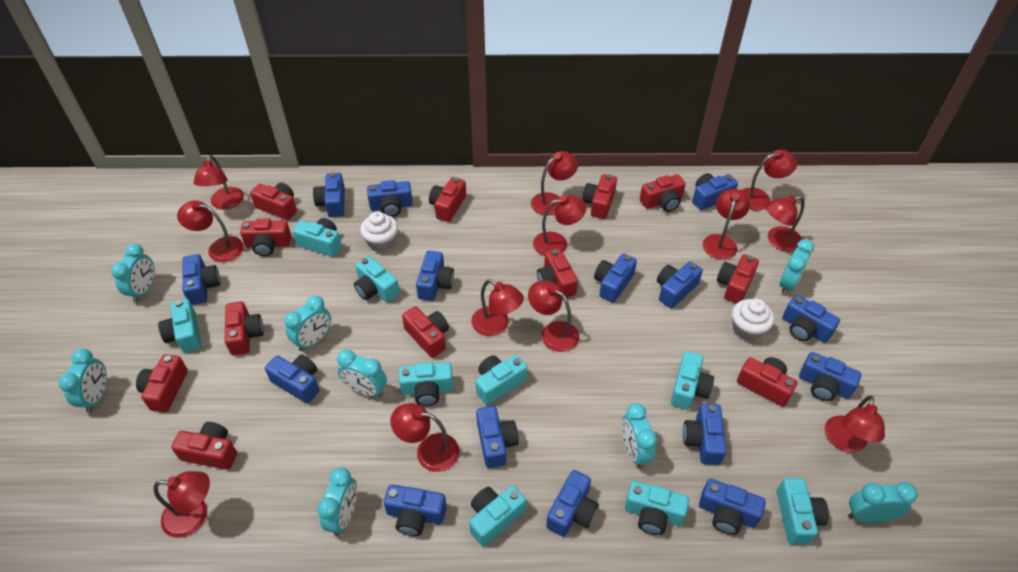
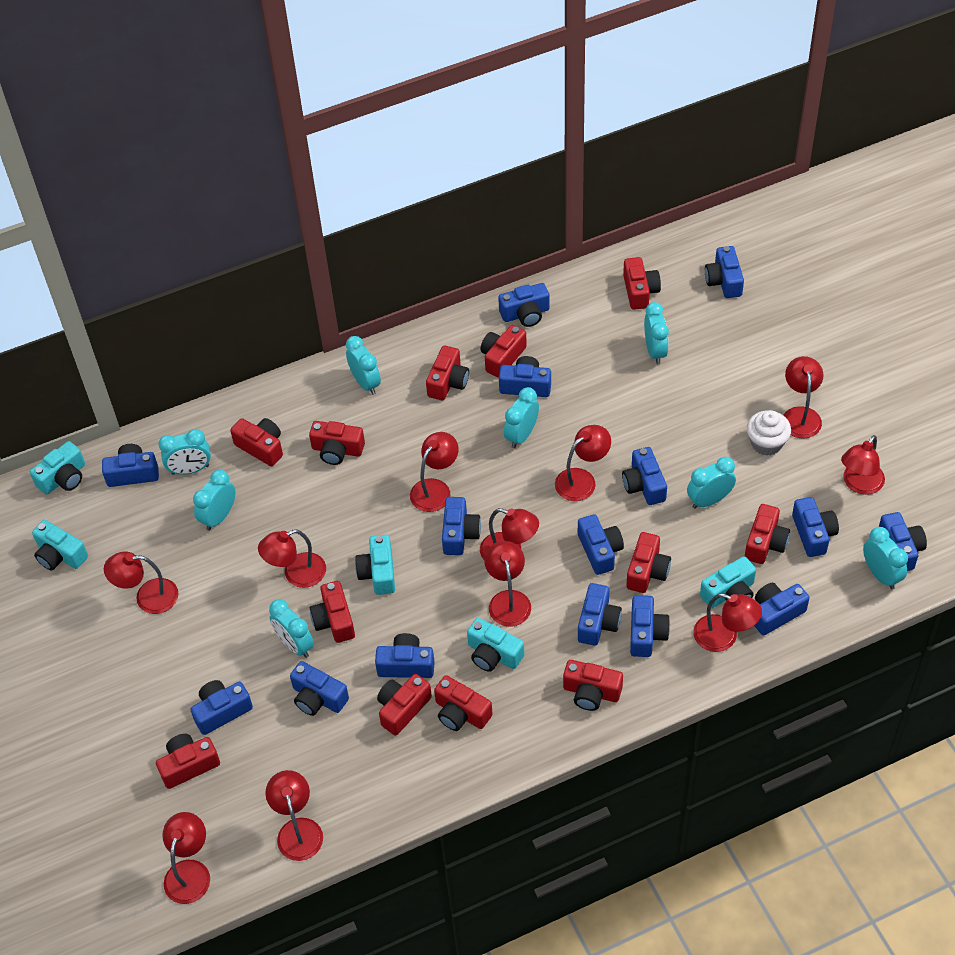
red lamp: 12 -> 11
turquoise camera: 9 -> 5
white cupcake: 2 -> 1

